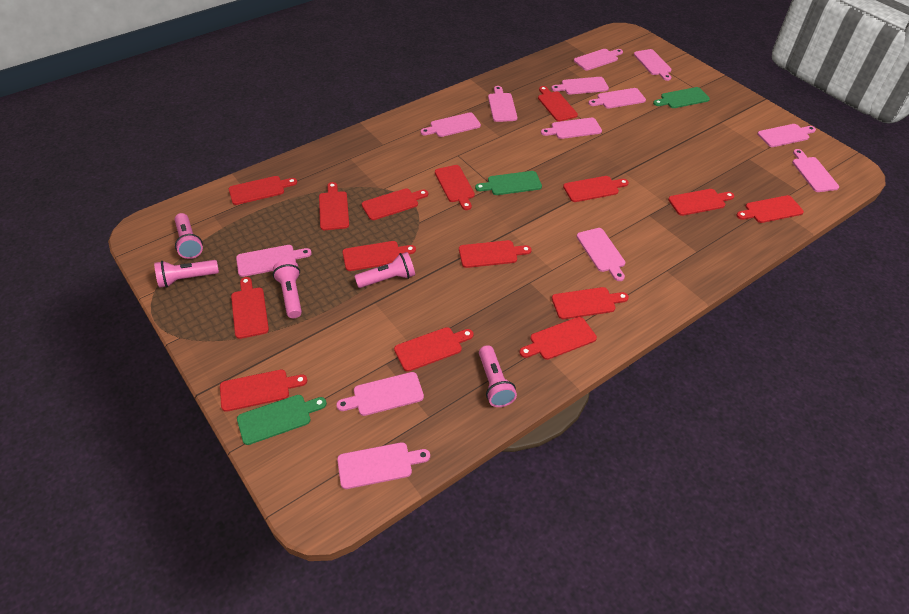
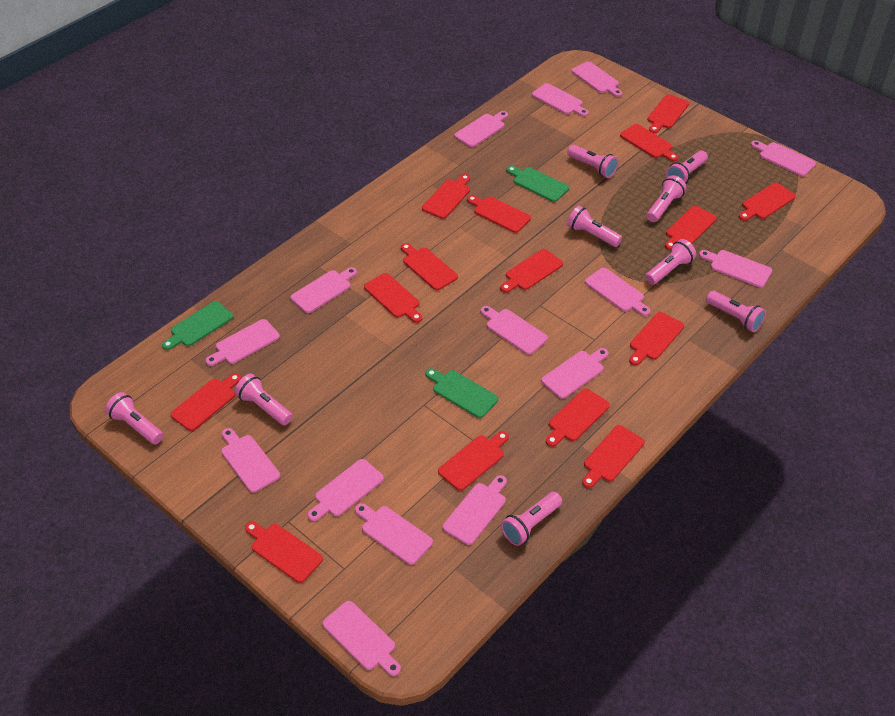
pink cutting board: 13 -> 15
pink flashlight: 5 -> 9

